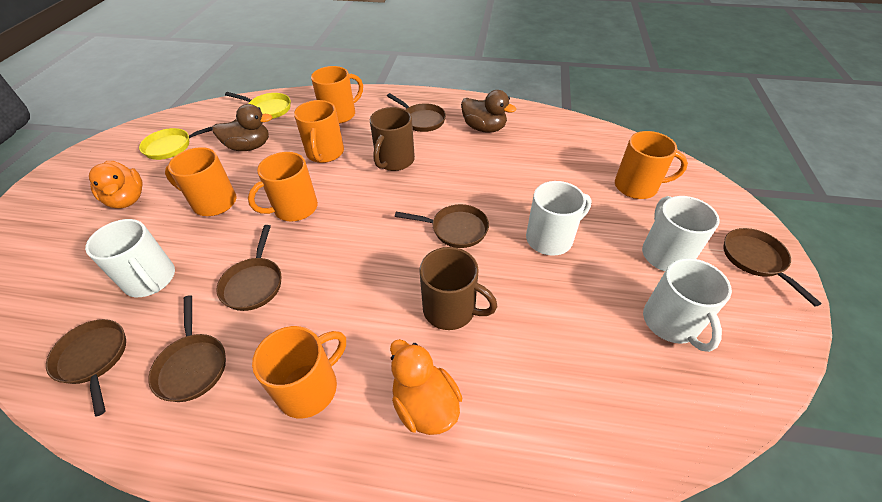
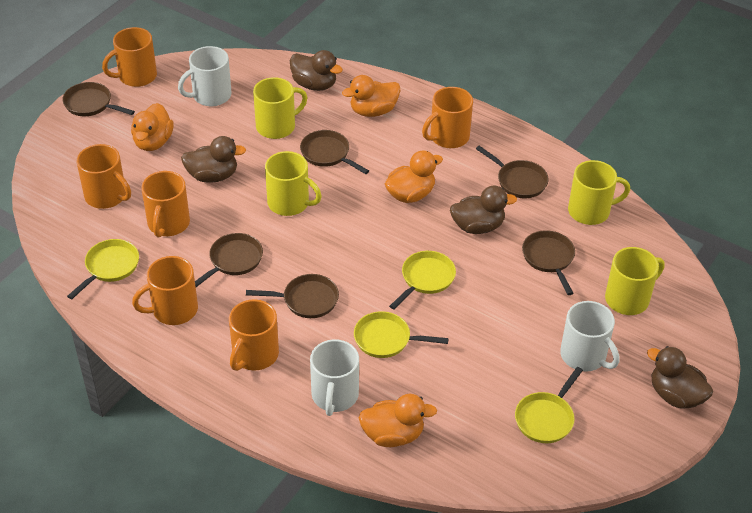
brown duck: 2 -> 4
brown mug: 2 -> 0
orange duck: 2 -> 4
white mug: 4 -> 3
yellow mug: 0 -> 4
yellow pan: 2 -> 4

